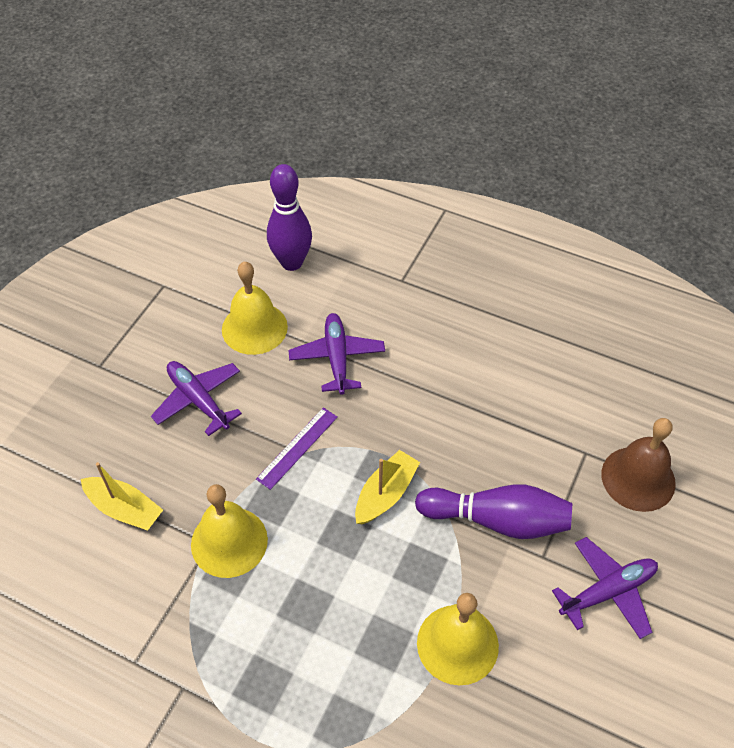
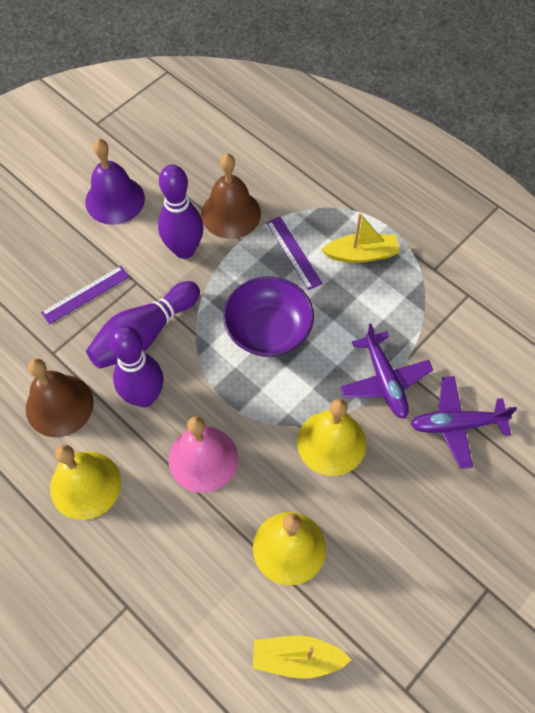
brown bell: 1 -> 2
pink bell: 0 -> 1
purple bell: 0 -> 1
purple bowl: 0 -> 1
purple bowling pin: 2 -> 3
purple plane: 3 -> 2
purple ruler: 1 -> 2

